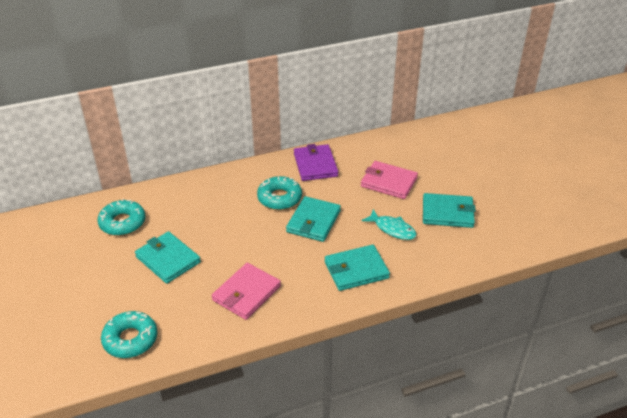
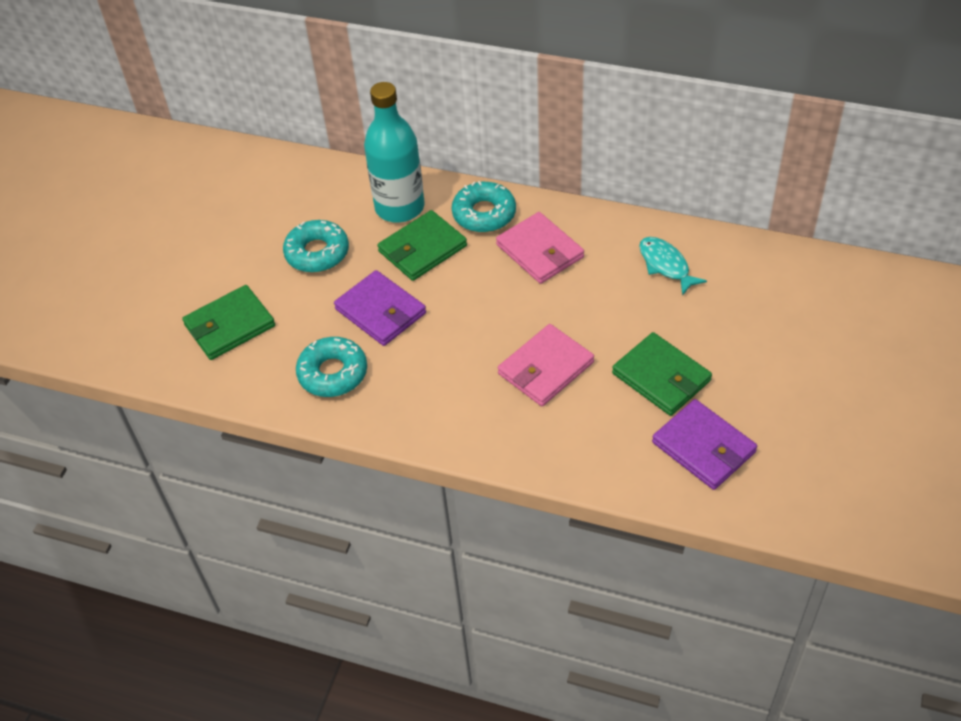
green wallet: 0 -> 3
purple wallet: 1 -> 2
turquoise bottle: 0 -> 1
turquoise wallet: 4 -> 0

